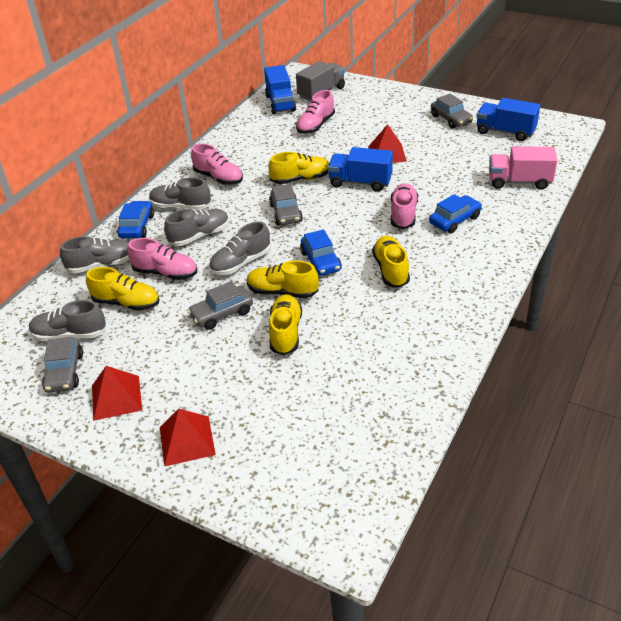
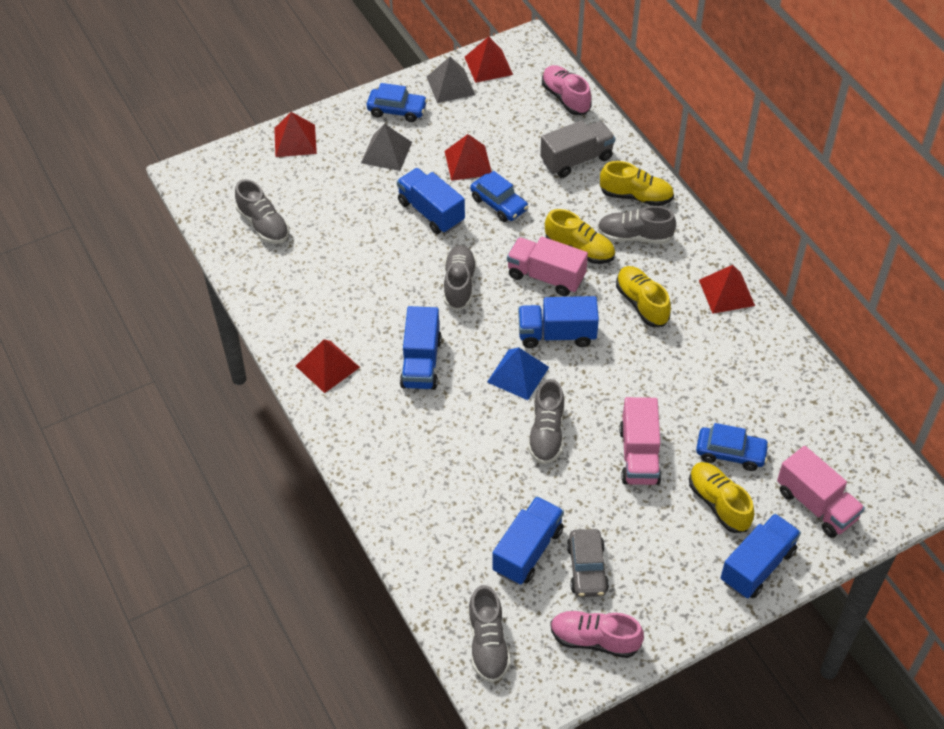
blue pyramid: 0 -> 1
blue truck: 3 -> 5
grey car: 4 -> 1
grey pyramid: 0 -> 2
pink shoe: 4 -> 2
pink truck: 1 -> 3
red pyramid: 3 -> 5
yellow shoe: 5 -> 4

